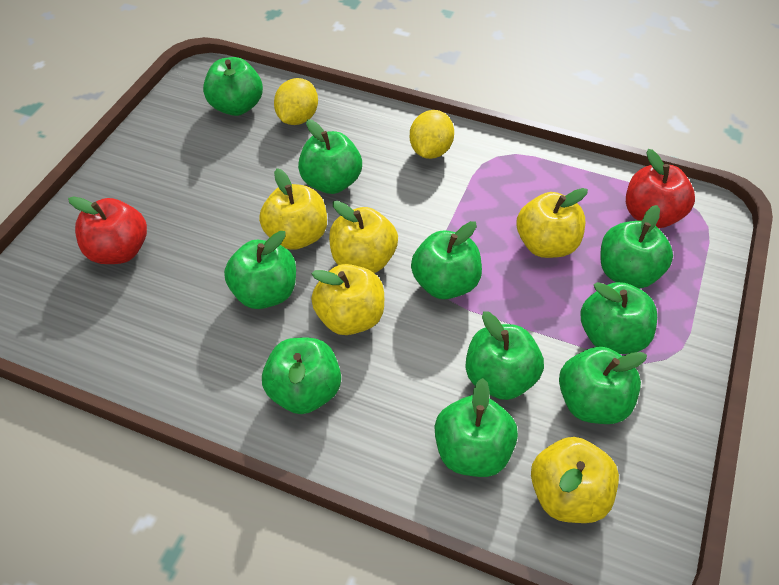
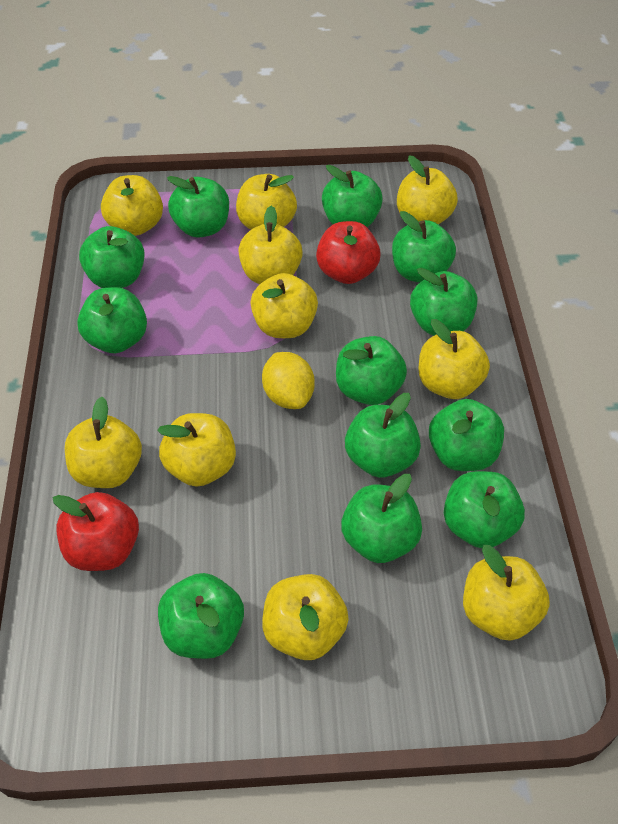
green apple: 10 -> 12
yellow apple: 5 -> 10
yellow lemon: 2 -> 1

